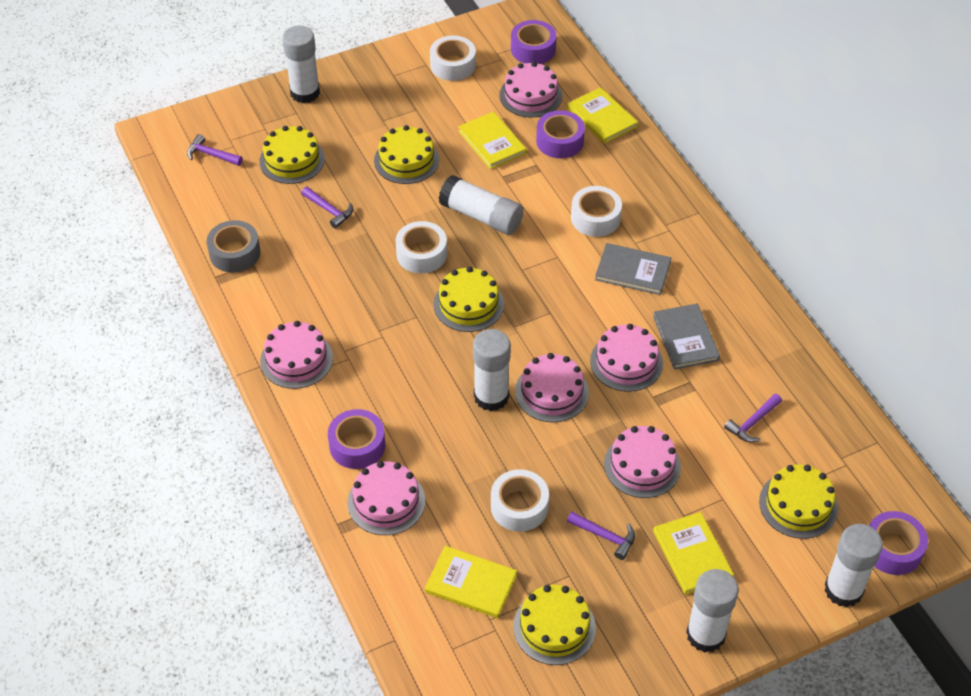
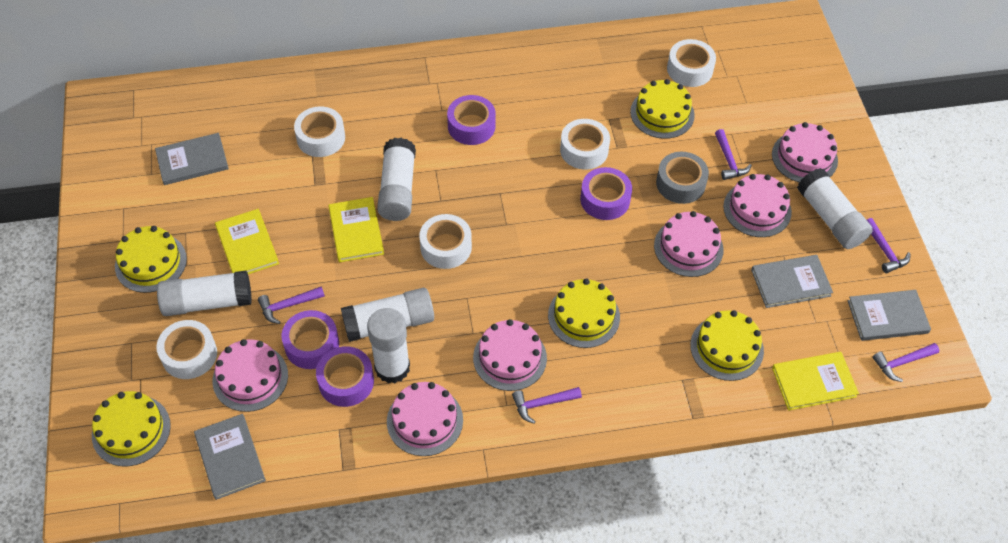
grey book: 2 -> 4
purple hammer: 4 -> 5
white tape: 4 -> 5
yellow book: 4 -> 3

